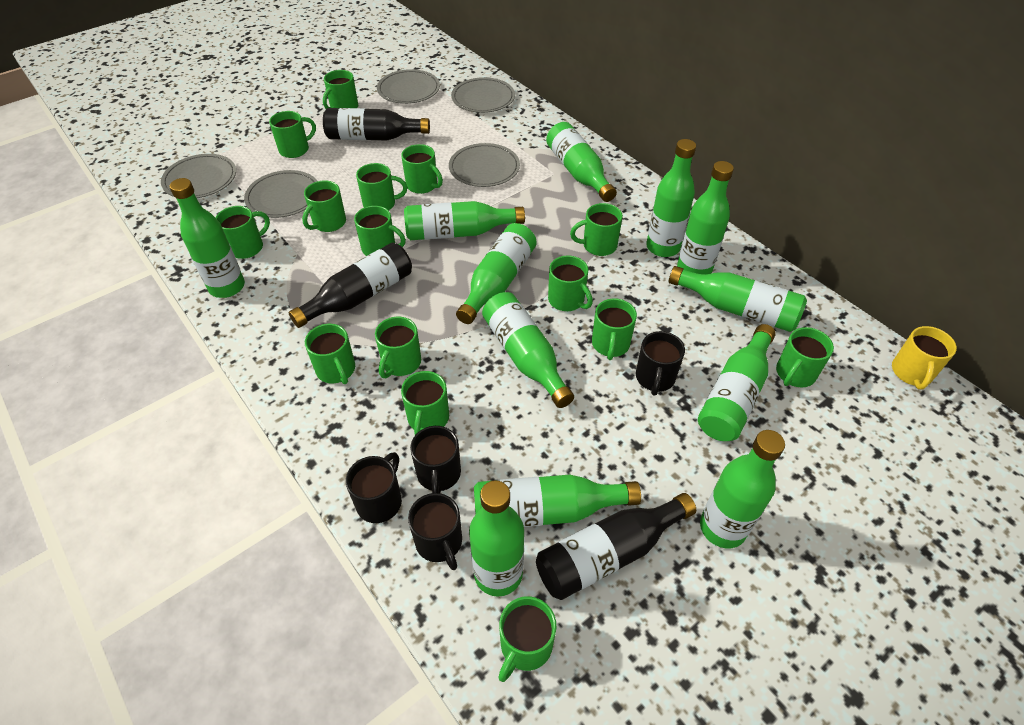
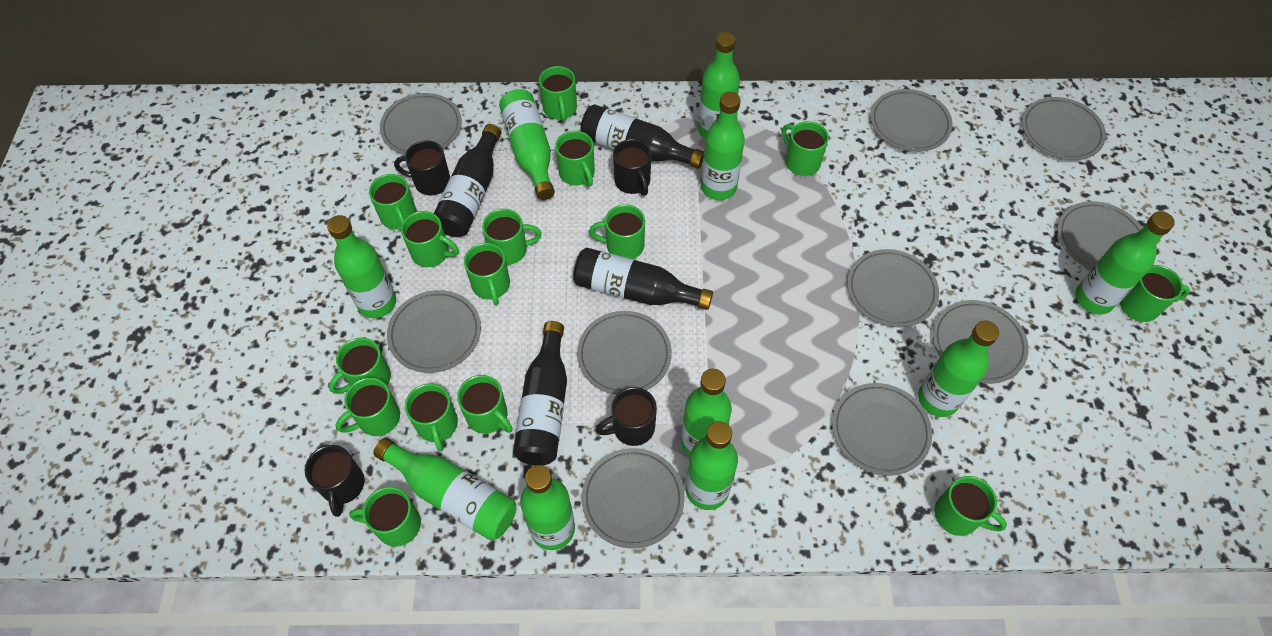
black bottle: 3 -> 4
green bottle: 12 -> 10
grey plate: 5 -> 10
yellow mug: 1 -> 0

